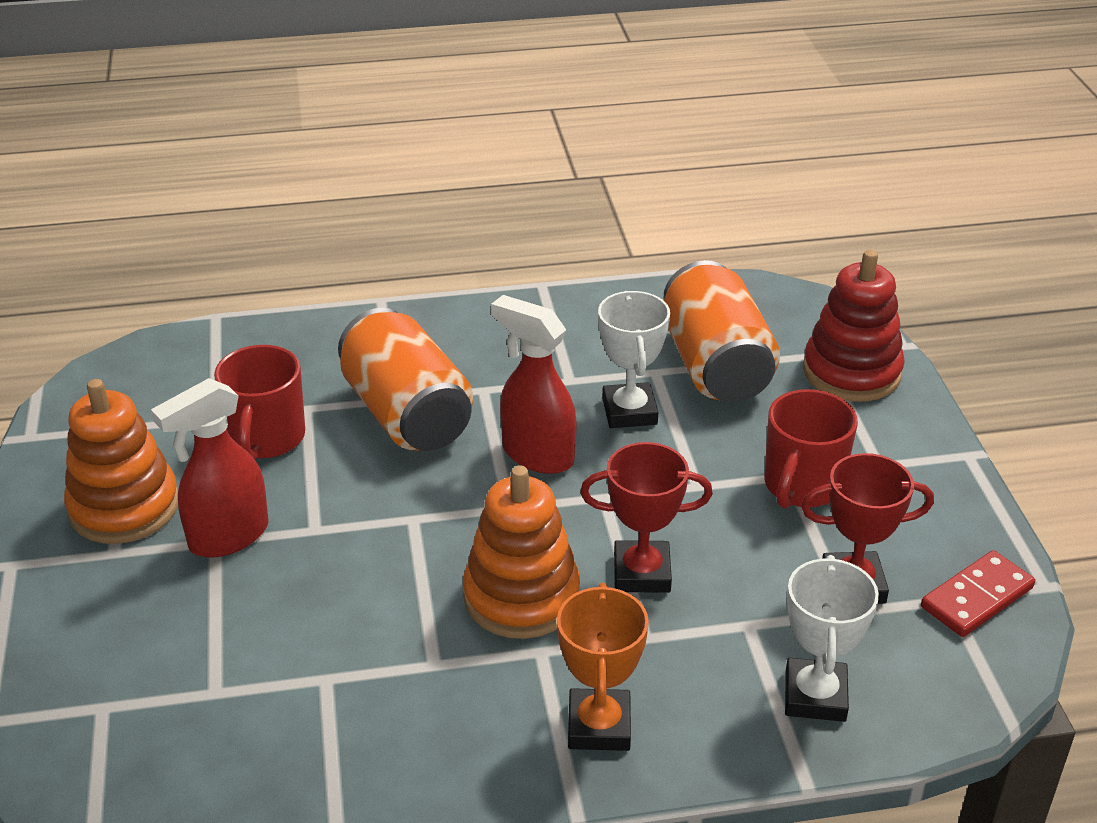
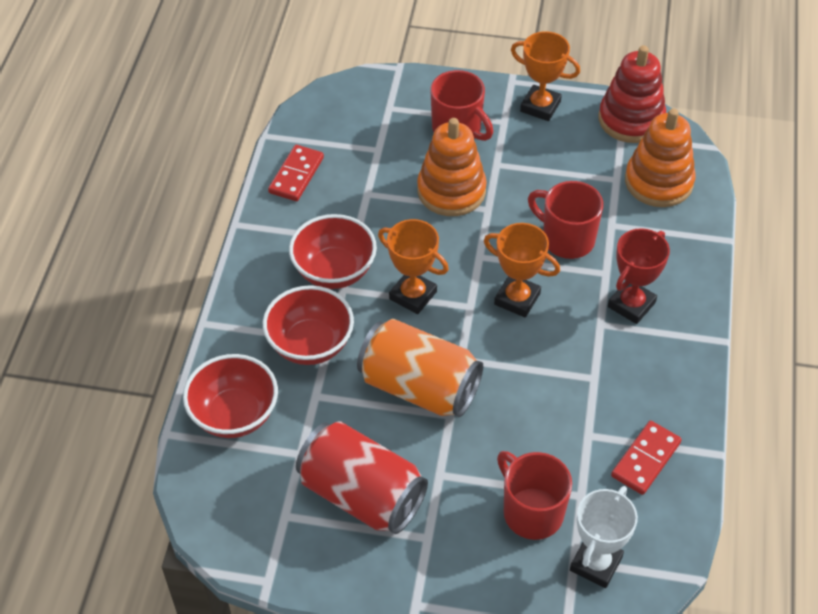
orange can: 2 -> 1
orange trophy: 1 -> 3
red bowl: 0 -> 3
red can: 0 -> 1
red domino: 1 -> 2
red mug: 2 -> 3
red spray bottle: 2 -> 0
red trophy: 2 -> 1
white trophy: 2 -> 1

